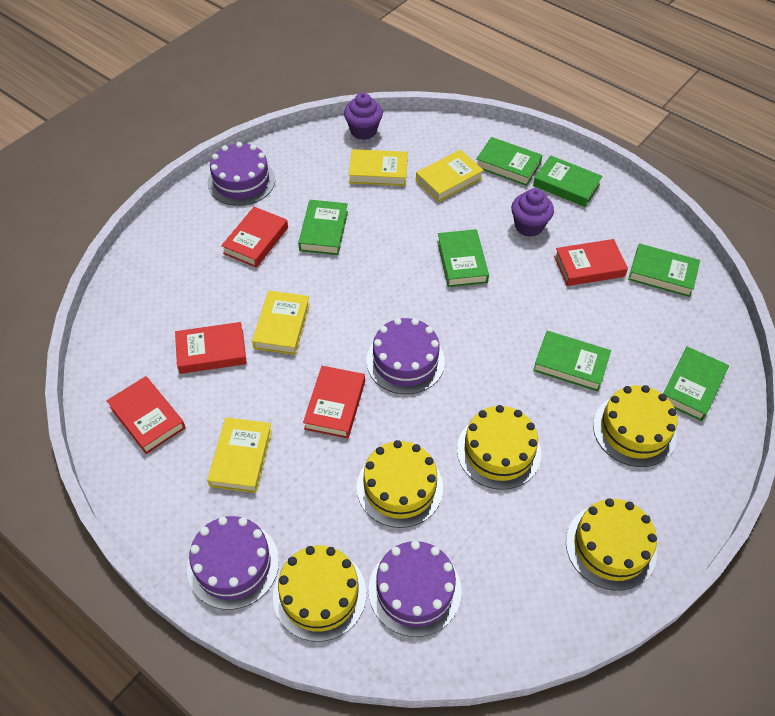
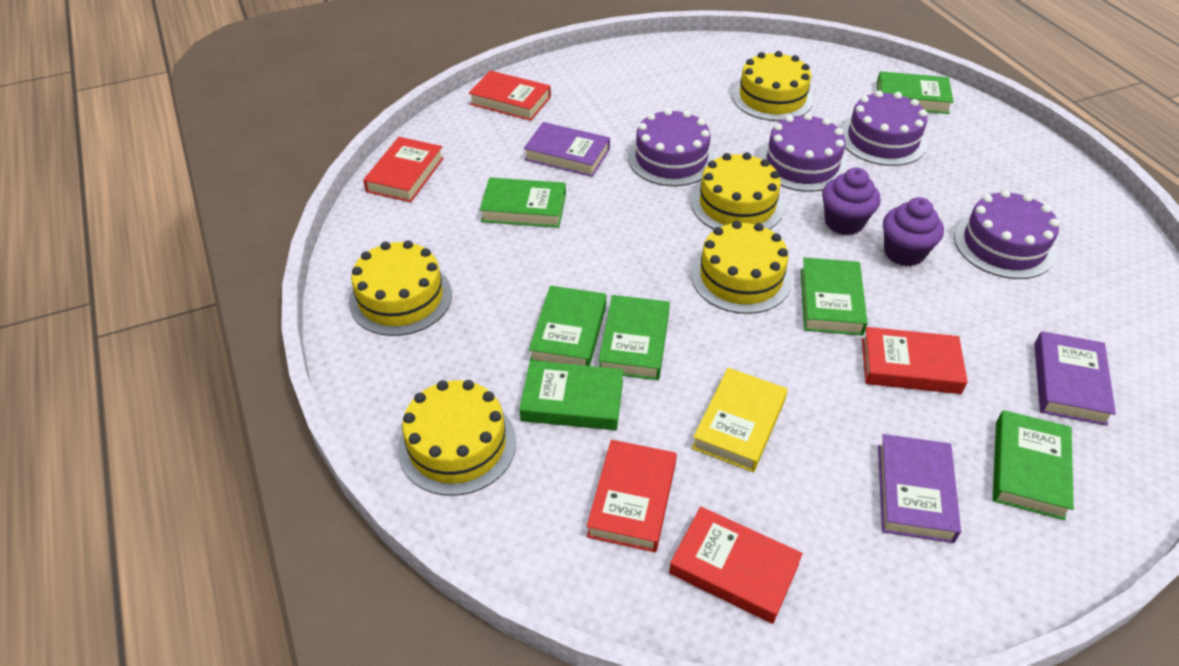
purple book: 0 -> 3
yellow book: 4 -> 1

